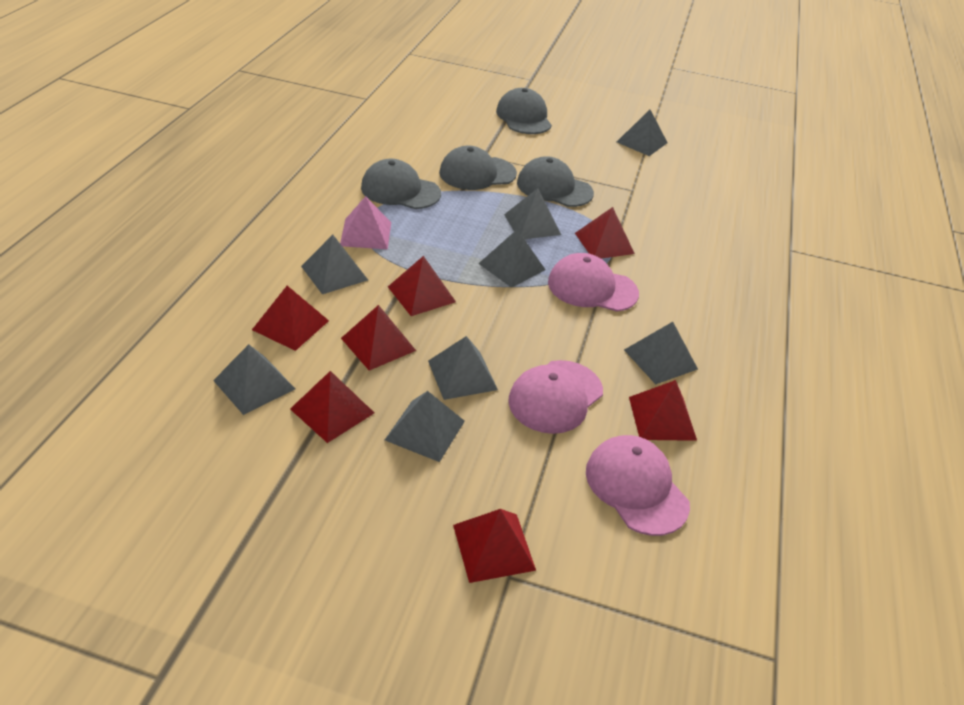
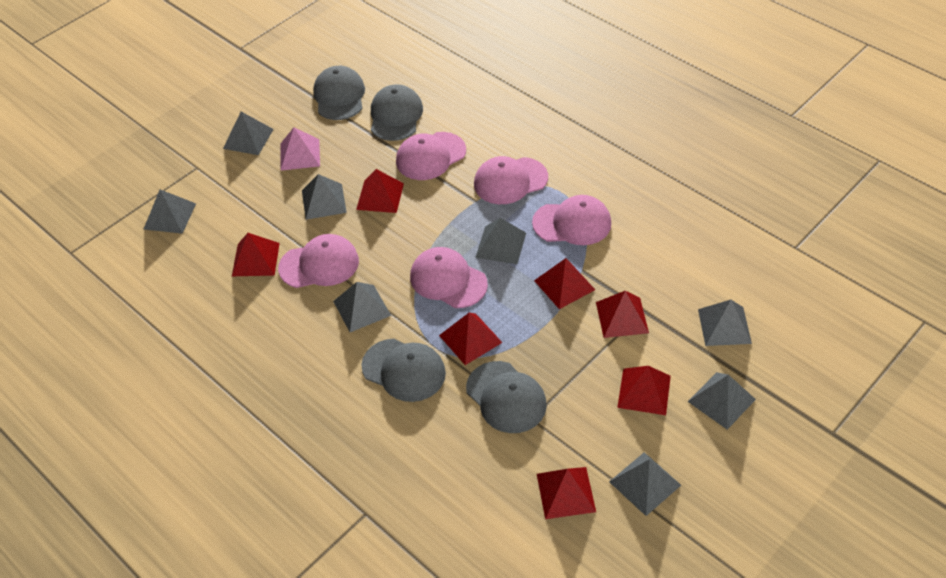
pink cap: 3 -> 5

